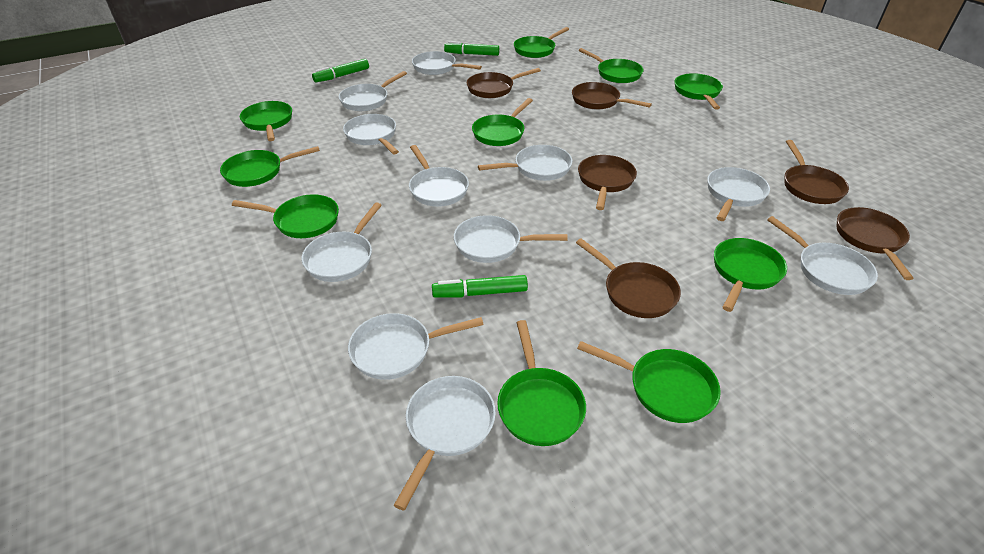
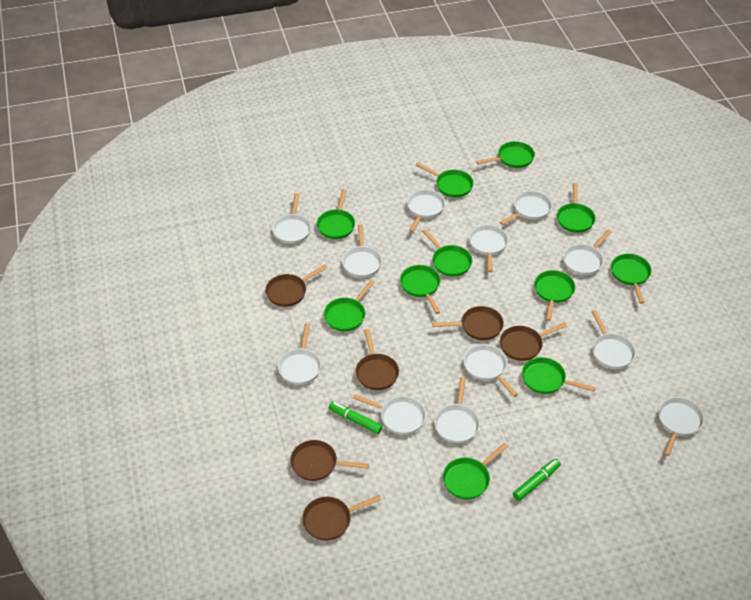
green marker: 3 -> 2
green pan: 10 -> 11
white pan: 11 -> 12

